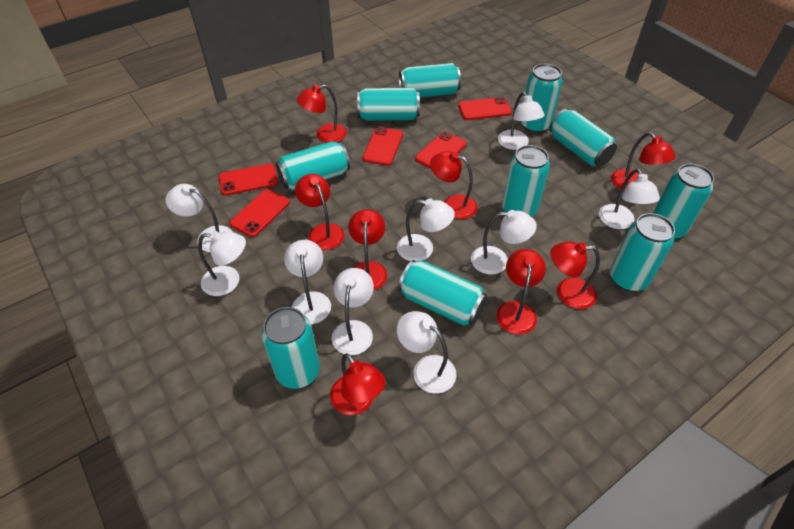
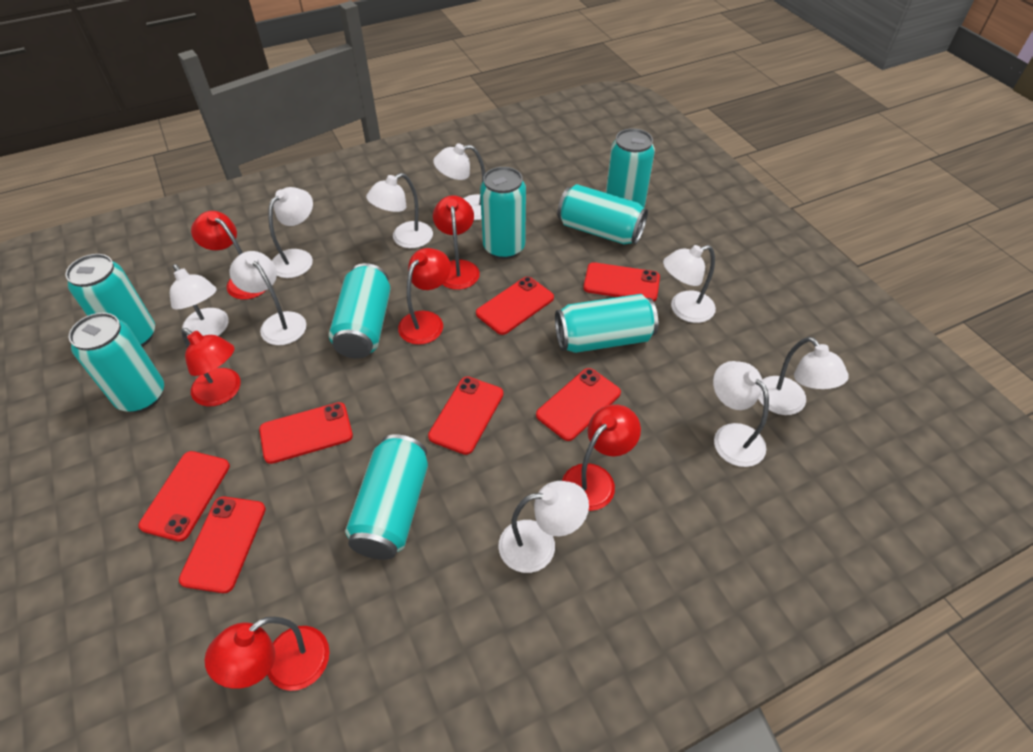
red lamp: 8 -> 6
red phone: 5 -> 7
turquoise can: 10 -> 8

